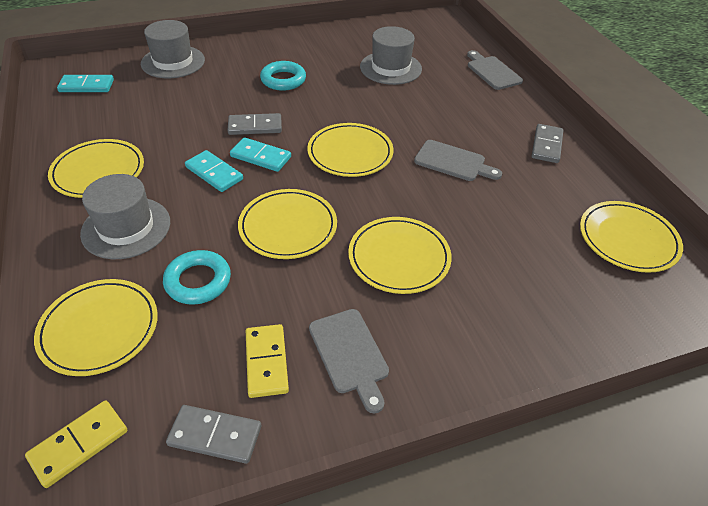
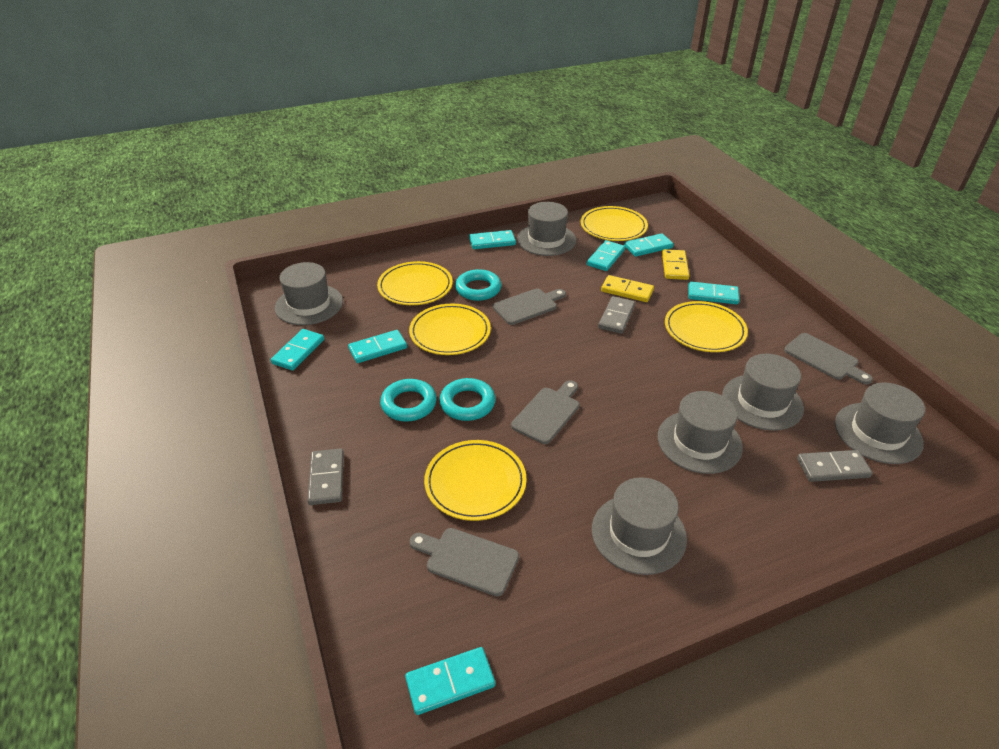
grey cutting board: 3 -> 4
grey hat: 3 -> 6
turquoise domino: 3 -> 7
turquoise ring: 2 -> 3
yellow plate: 6 -> 5

